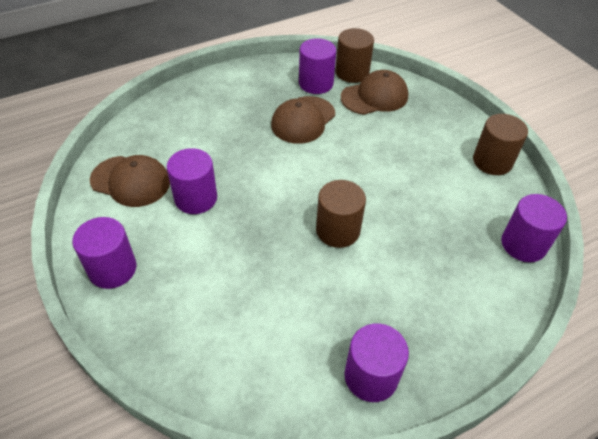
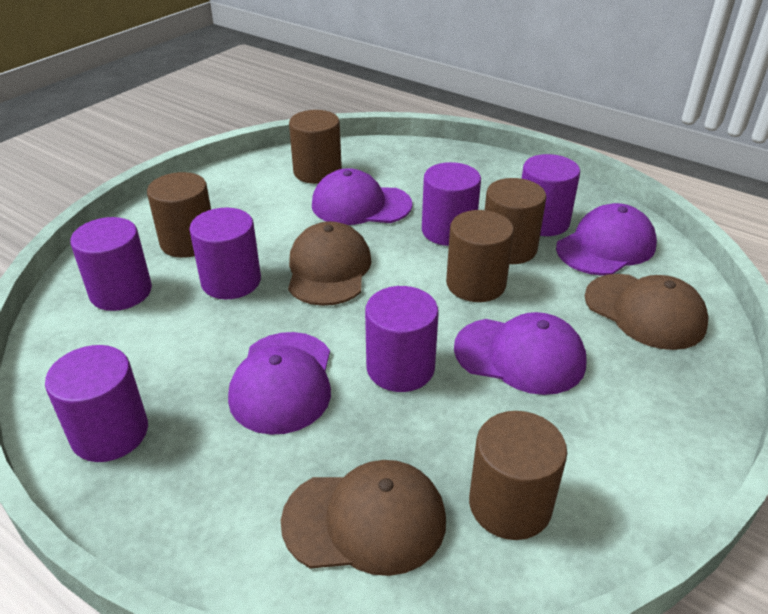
brown cylinder: 3 -> 5
purple cap: 0 -> 4
purple cylinder: 5 -> 6

